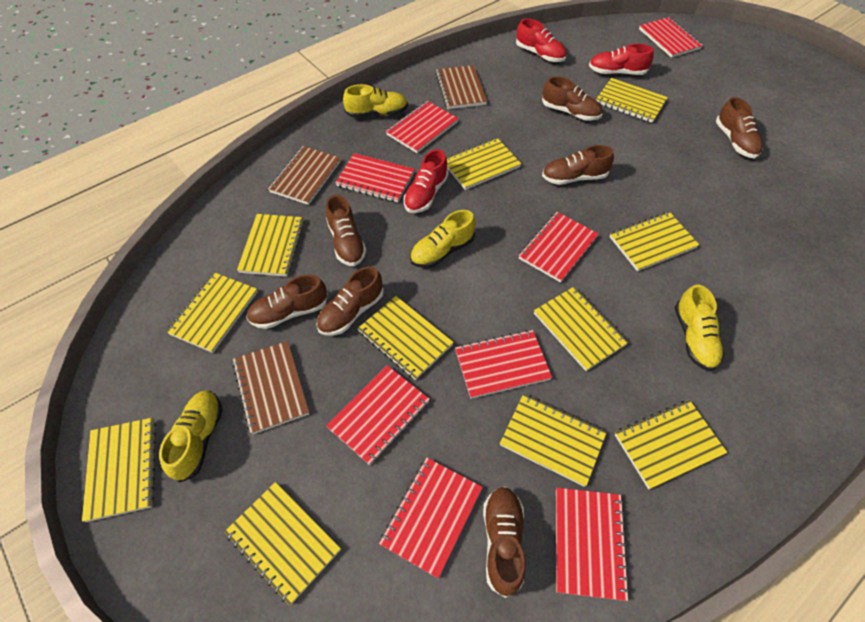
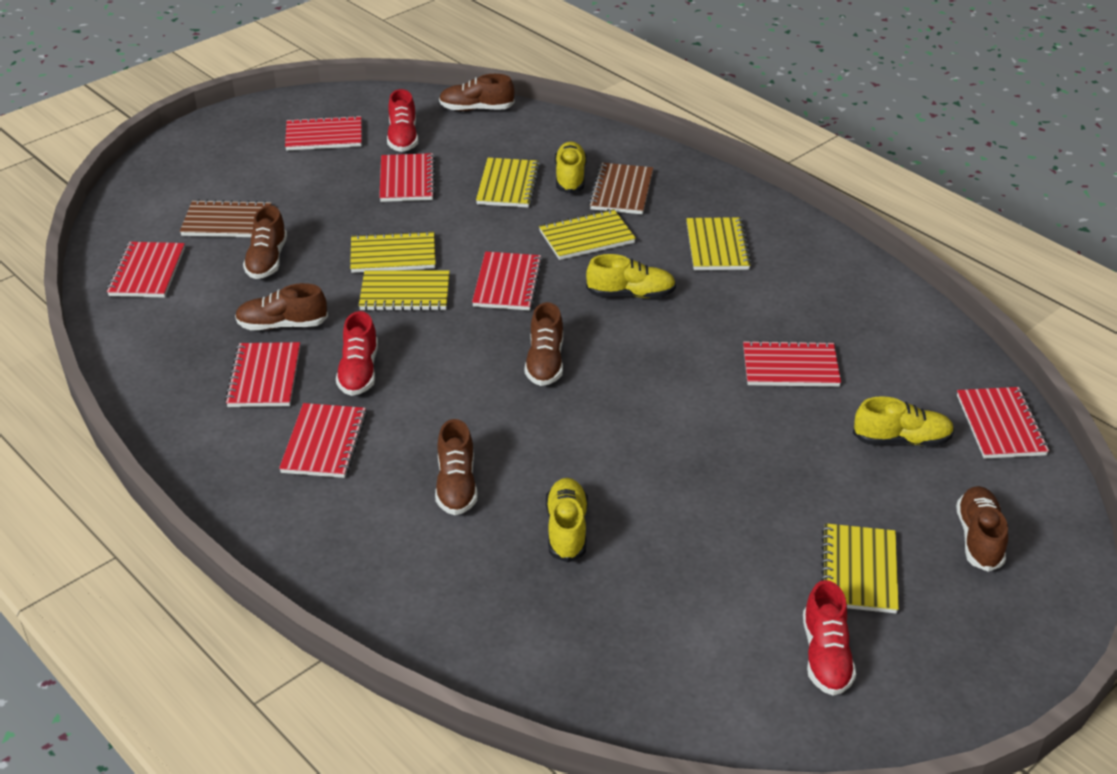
brown notebook: 3 -> 2
brown shoe: 7 -> 6
yellow notebook: 11 -> 6

